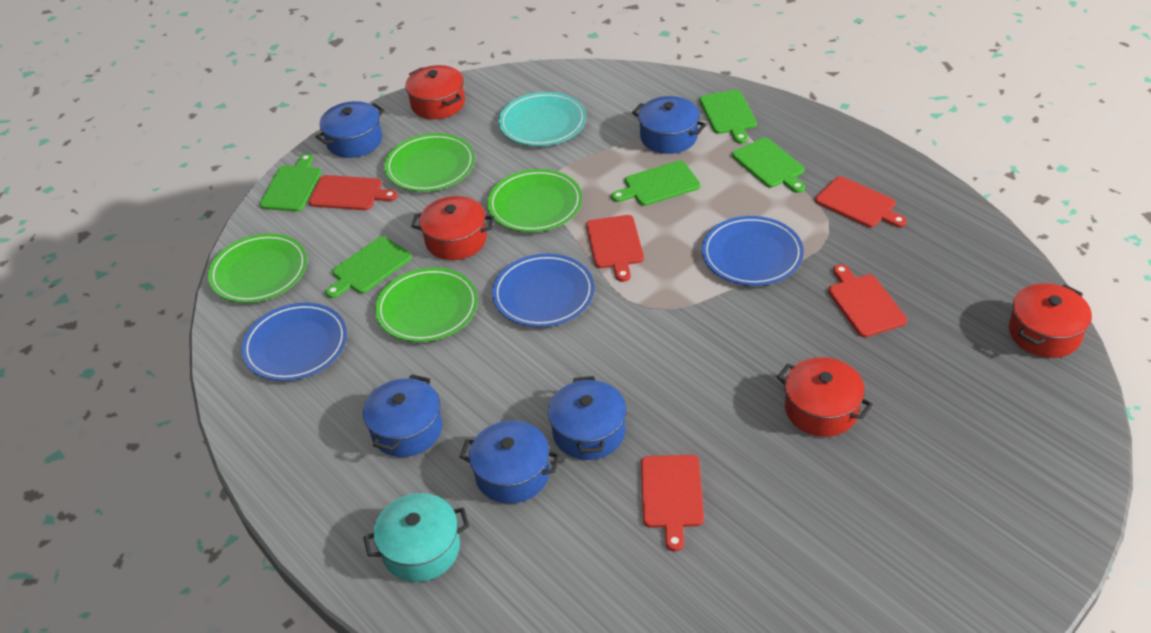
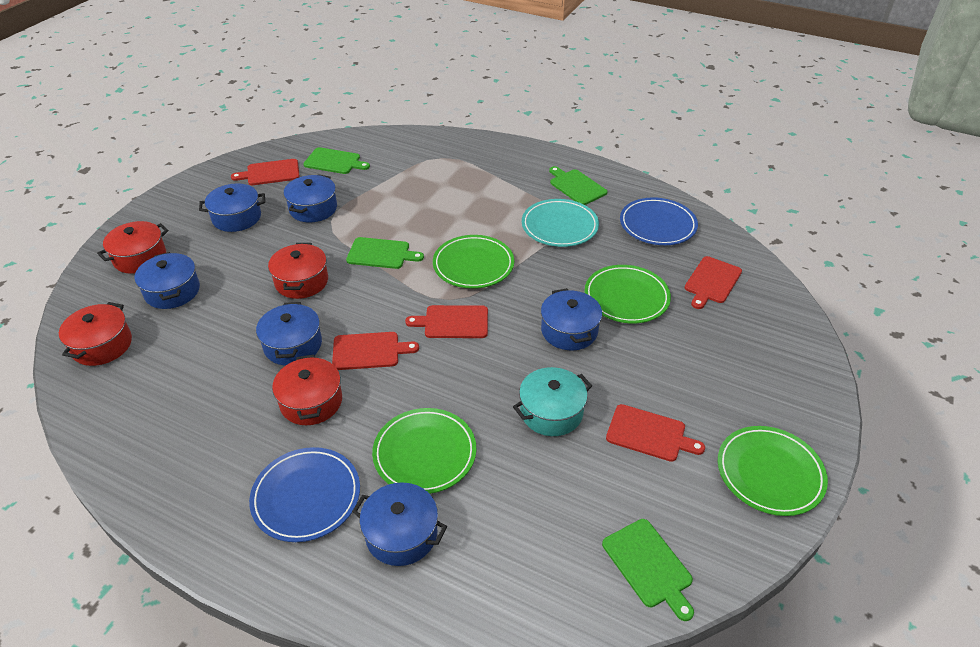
blue plate: 3 -> 2
blue pot: 5 -> 6
green cutting board: 5 -> 4

